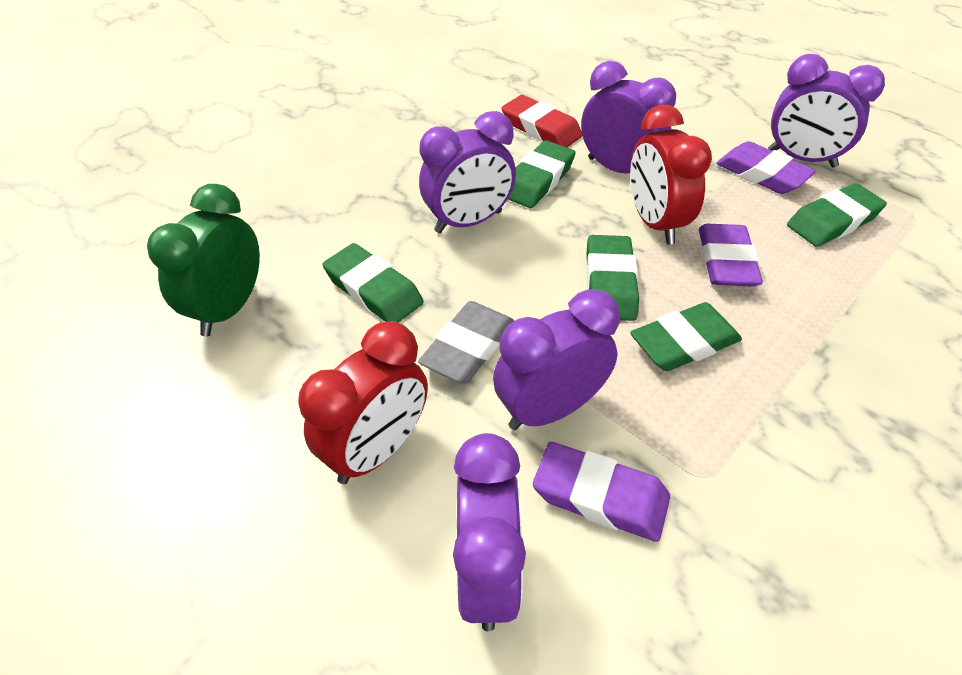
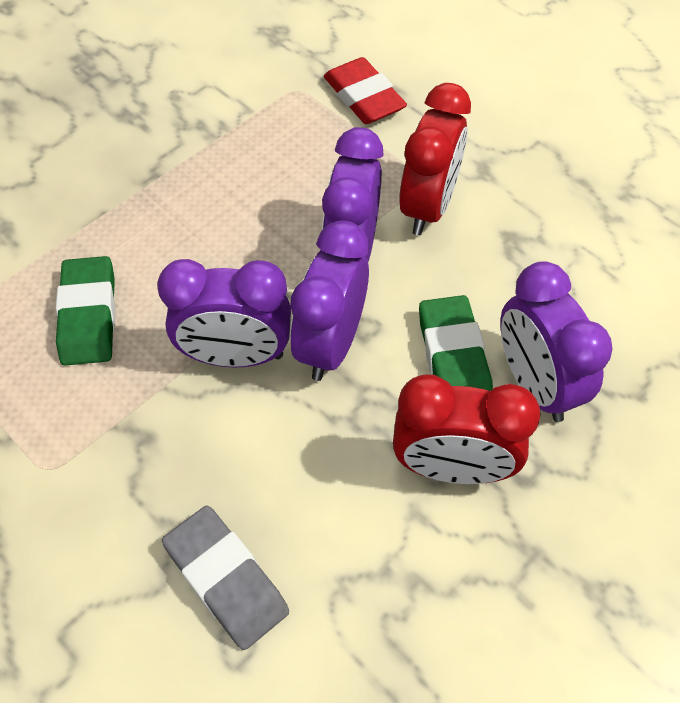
green clock: 1 -> 0
green eraser: 5 -> 2
purple clock: 5 -> 4
purple eraser: 3 -> 0

